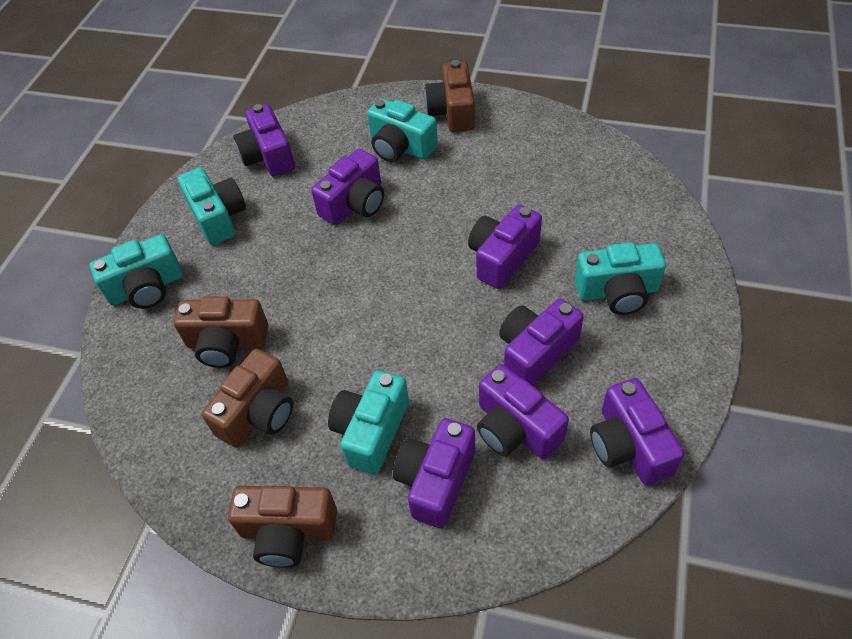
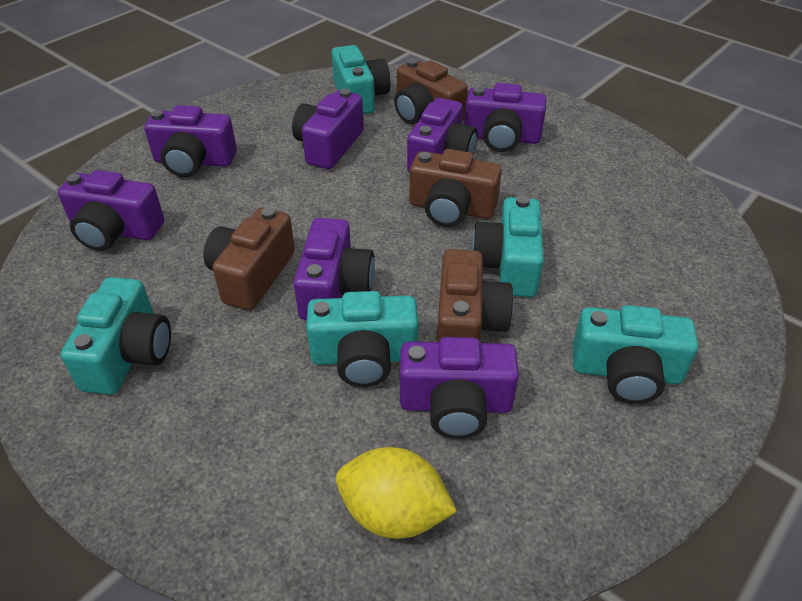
yellow lemon: 0 -> 1

